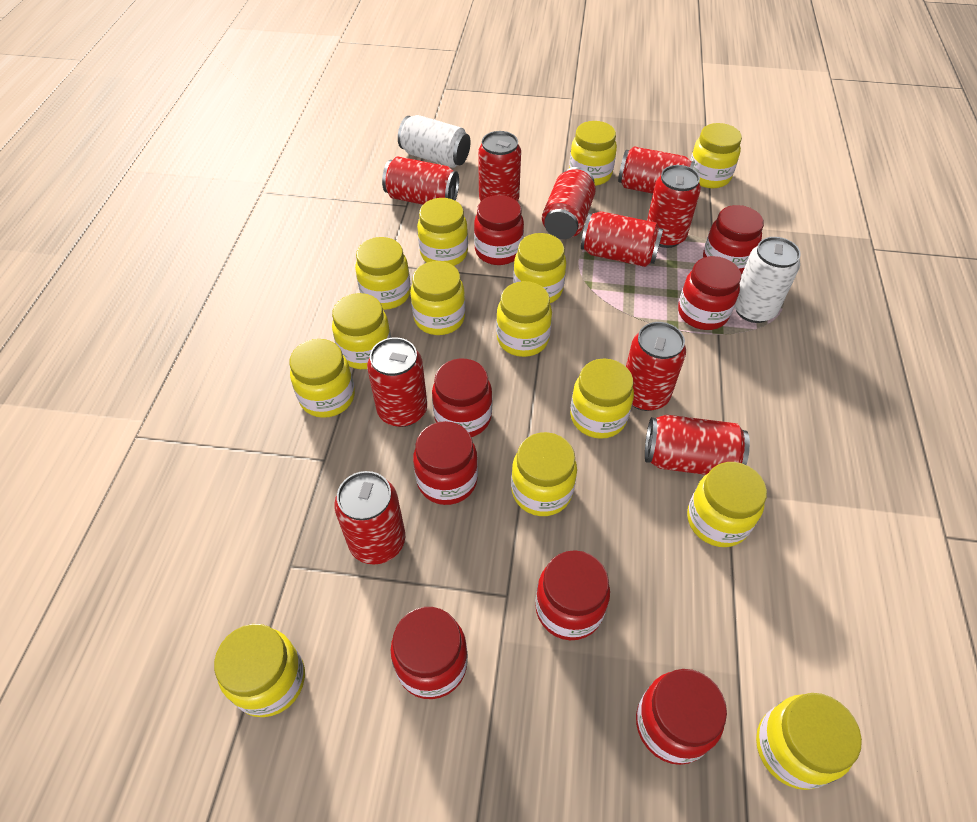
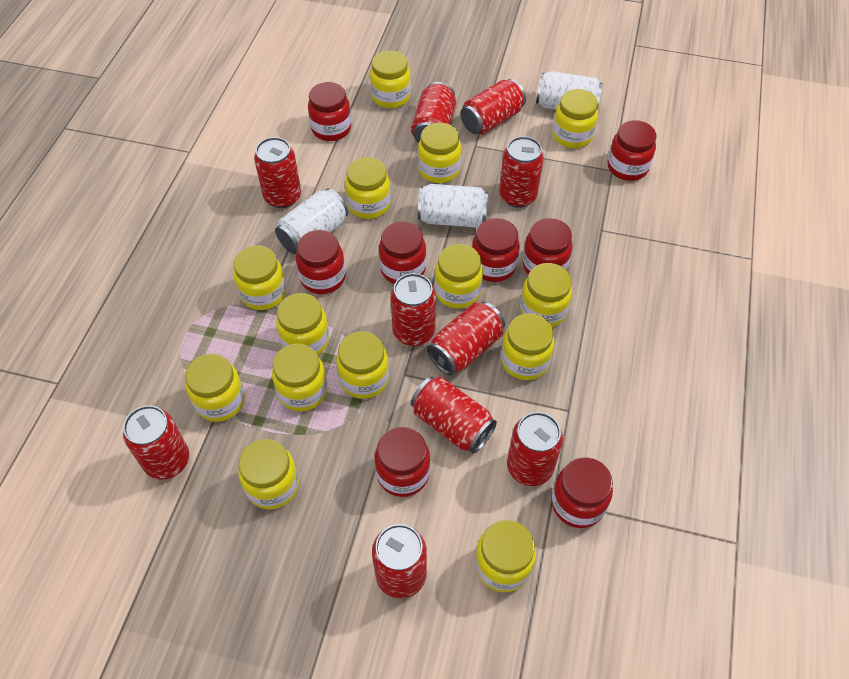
white can: 2 -> 3

